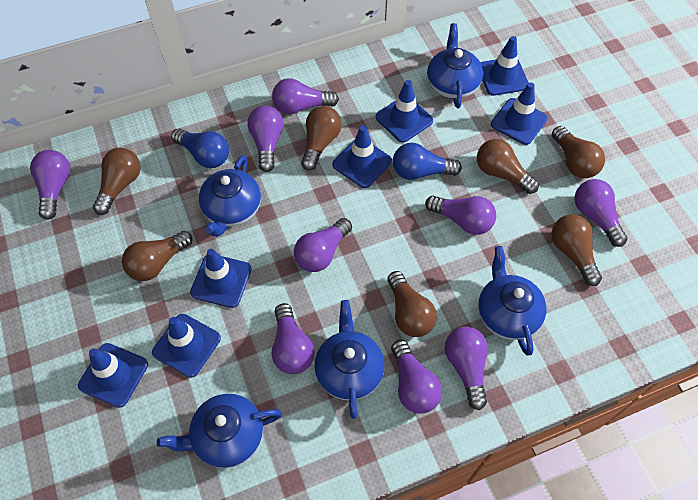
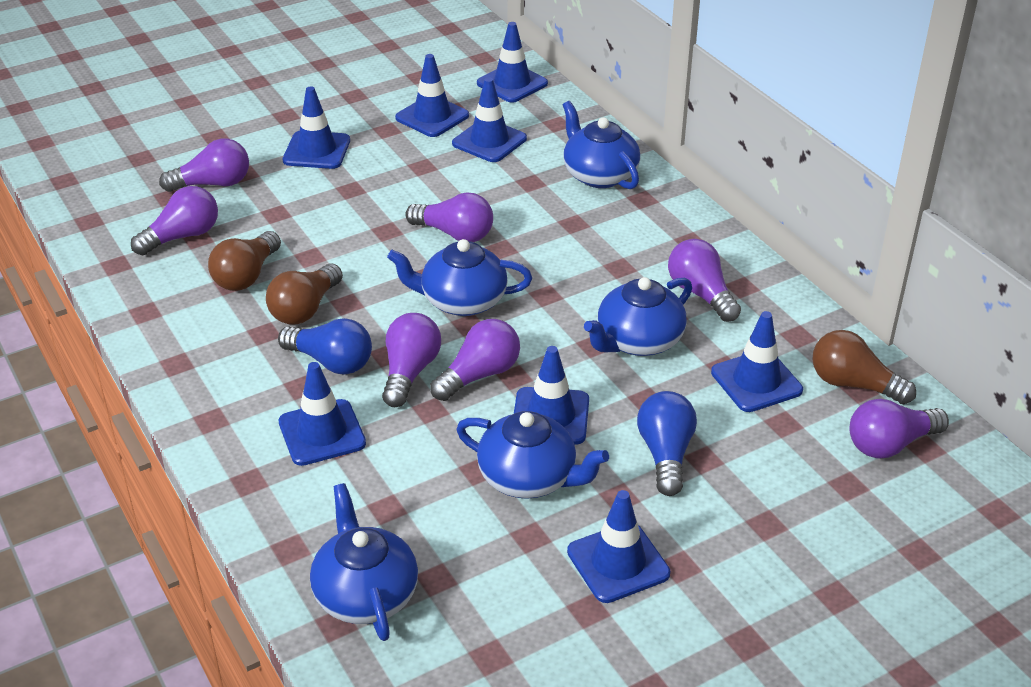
blue traffic cone: 7 -> 8
brown light bulb: 7 -> 3
purple light bulb: 9 -> 7

